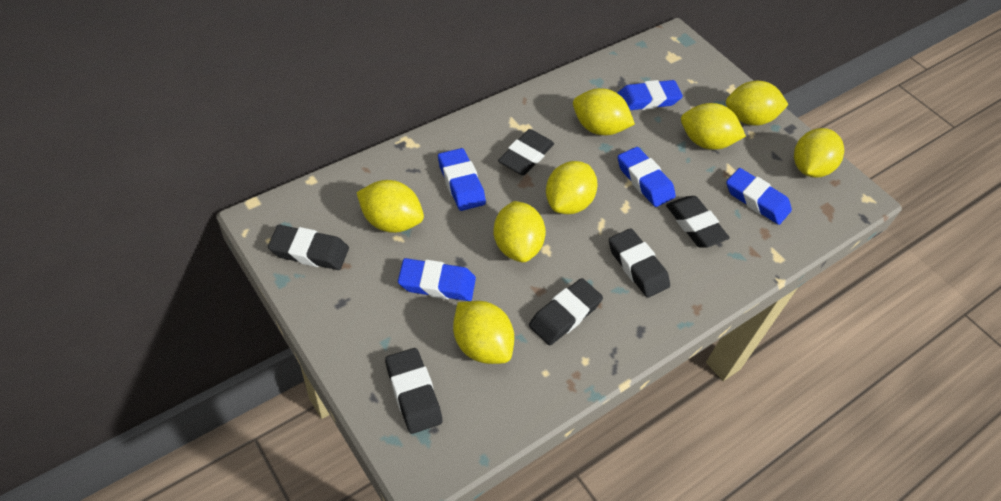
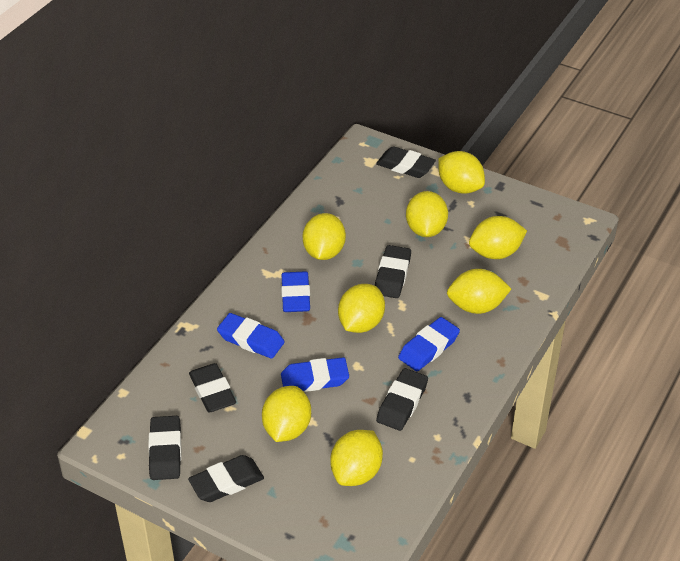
blue eraser: 5 -> 4

